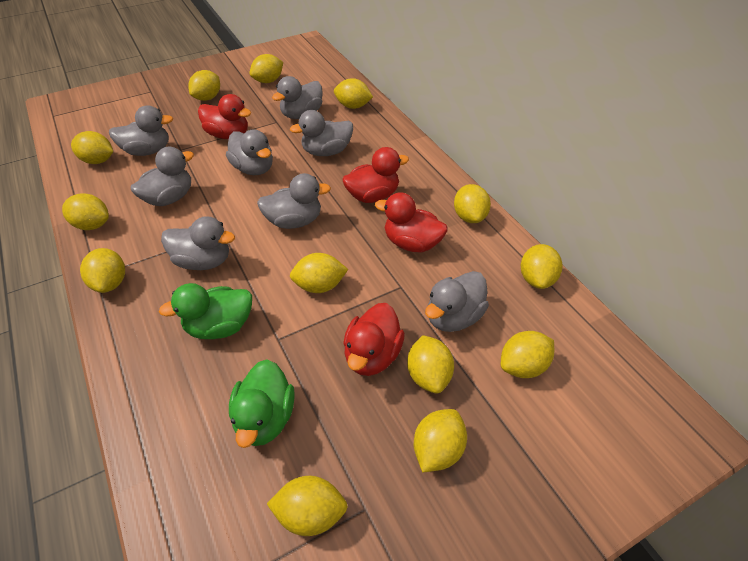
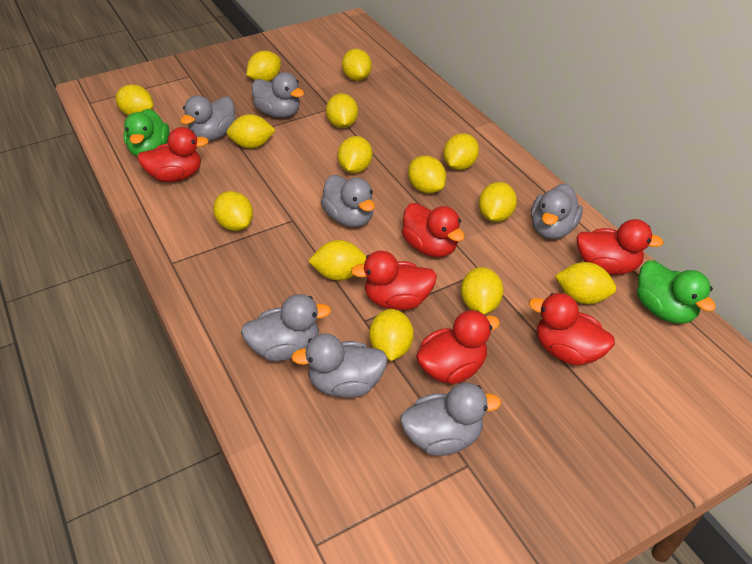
grey duck: 8 -> 7
red duck: 4 -> 6
yellow lemon: 13 -> 14

